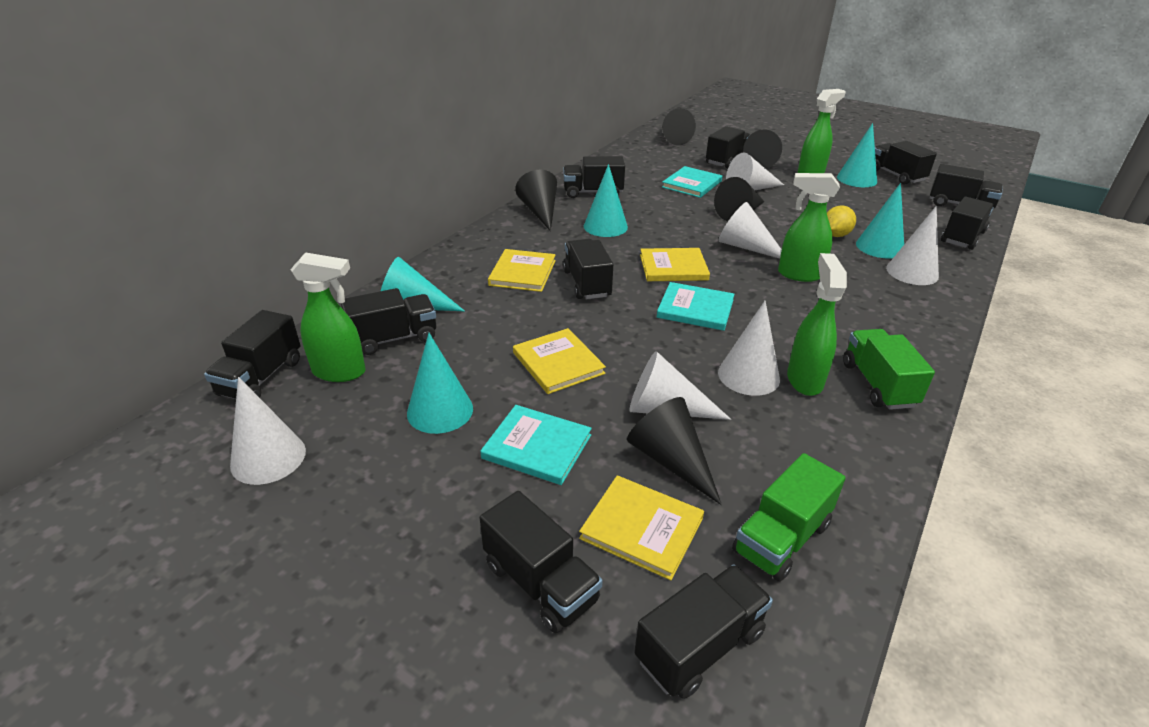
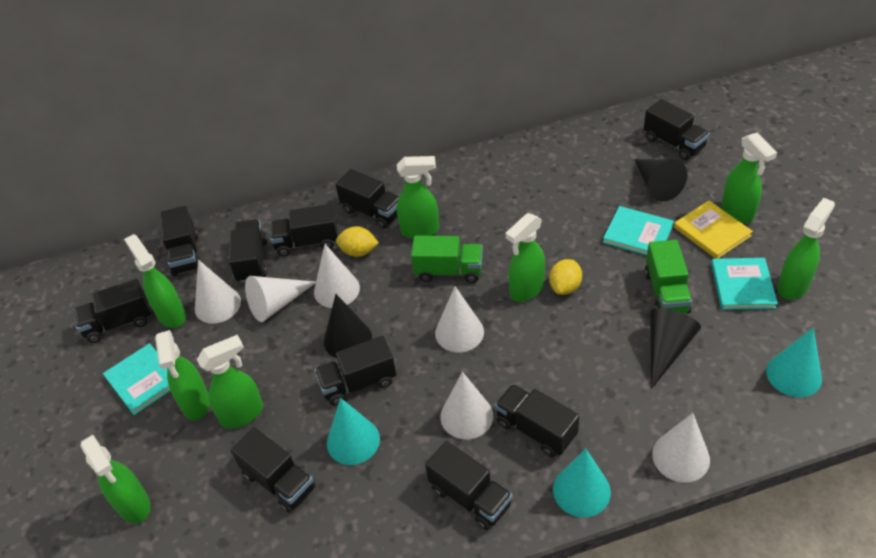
black cone: 5 -> 3
green spray bottle: 4 -> 8
turquoise cone: 5 -> 3
yellow book: 4 -> 1
yellow lemon: 1 -> 2

